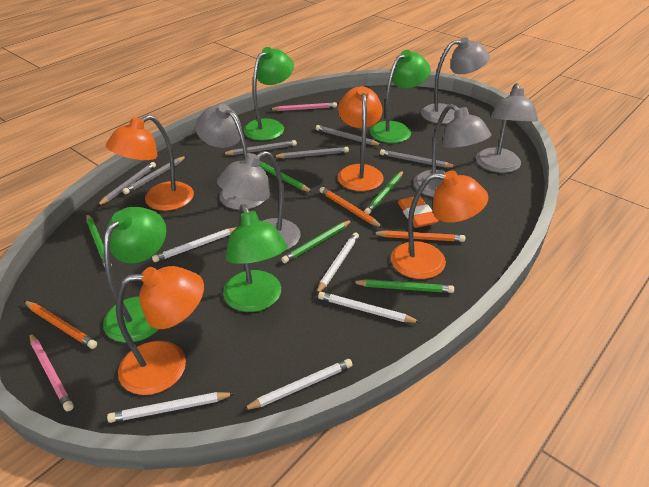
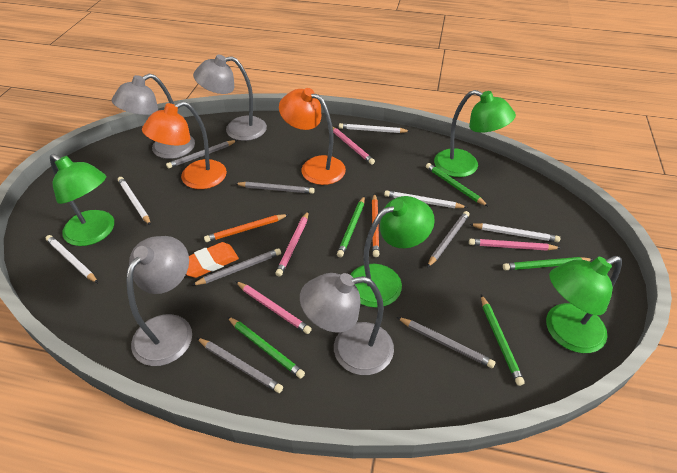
grey lamp: 5 -> 4
orange lamp: 4 -> 2
orange pencil: 3 -> 2
pink pencil: 2 -> 4

